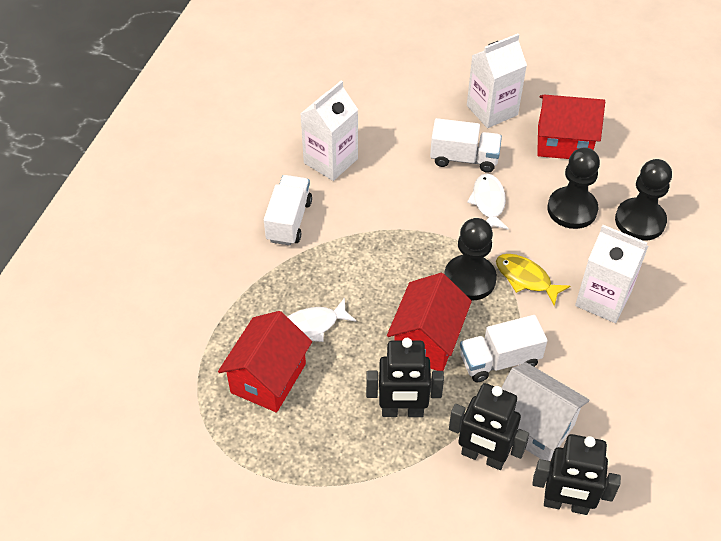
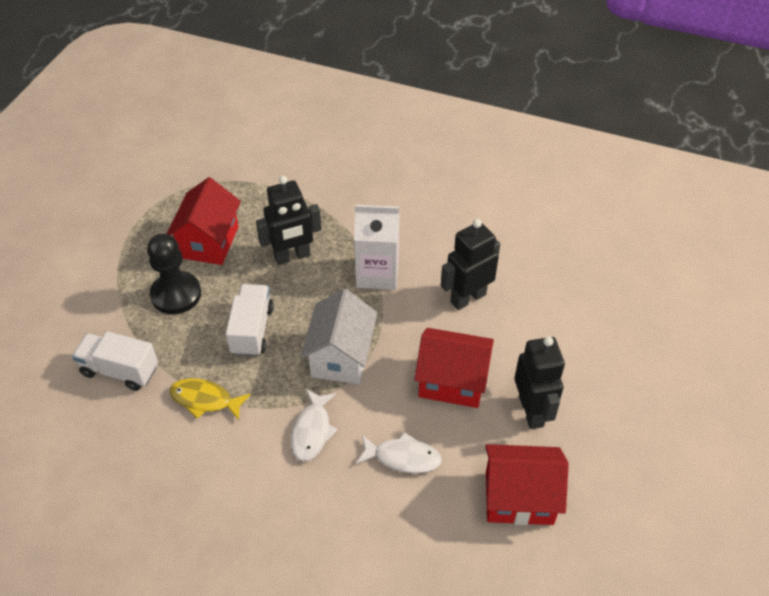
black pawn: 3 -> 1
white carton: 3 -> 1
white truck: 3 -> 2

